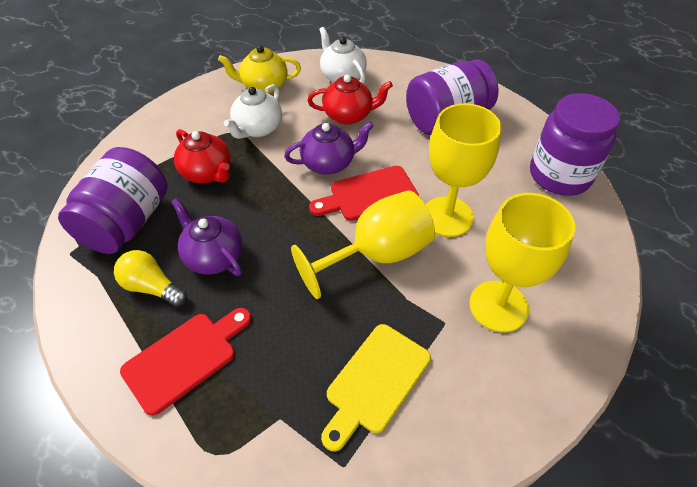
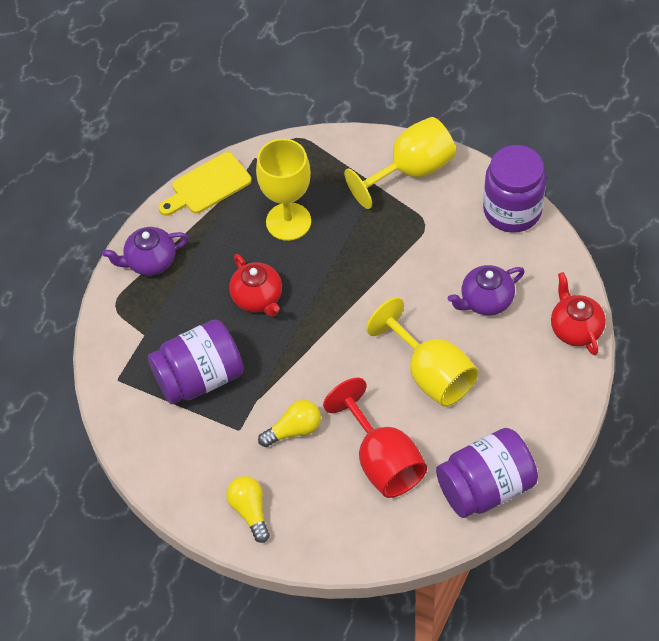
red cutting board: 2 -> 0
red goblet: 0 -> 1
white teapot: 2 -> 0
yellow light bulb: 1 -> 2
yellow teapot: 1 -> 0

